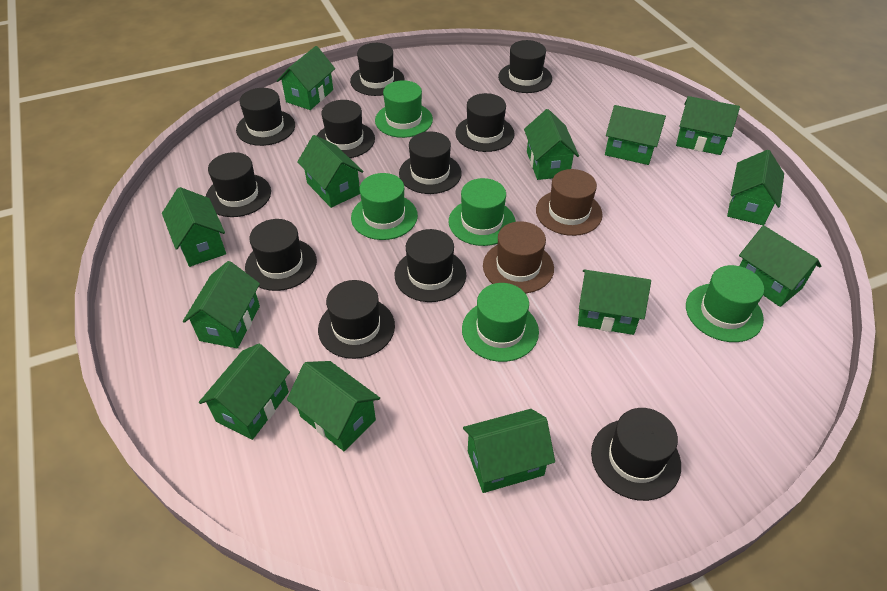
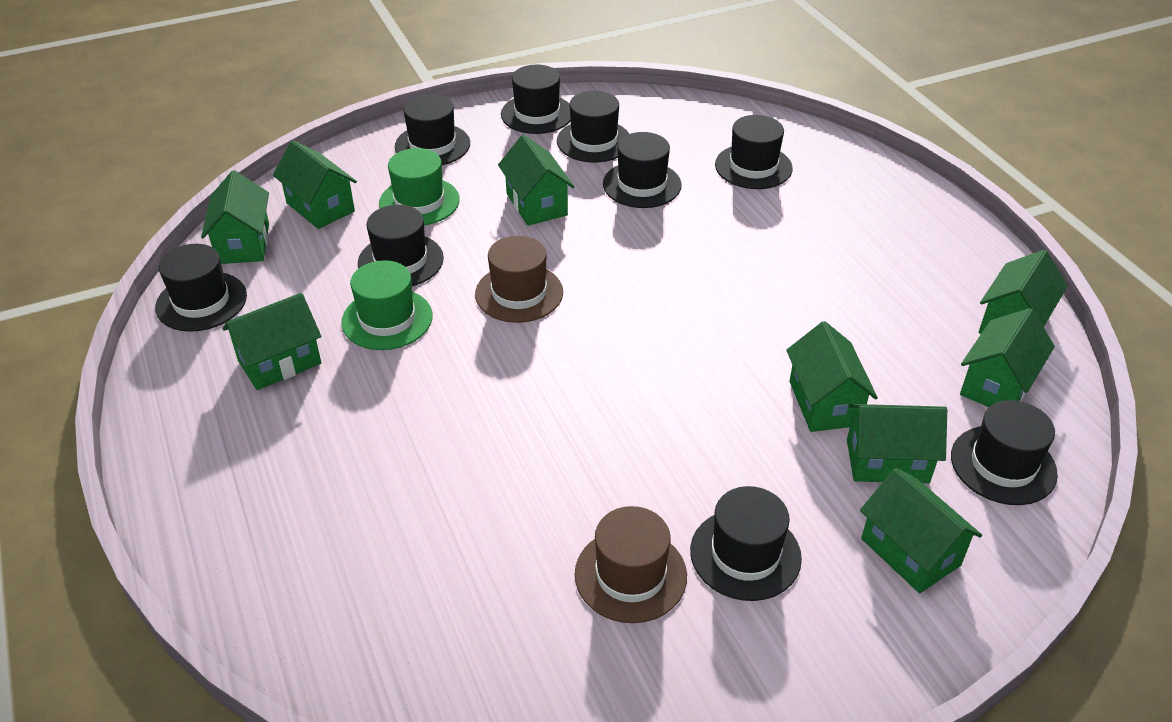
black hat: 11 -> 9
green hat: 5 -> 2
green house: 13 -> 9

